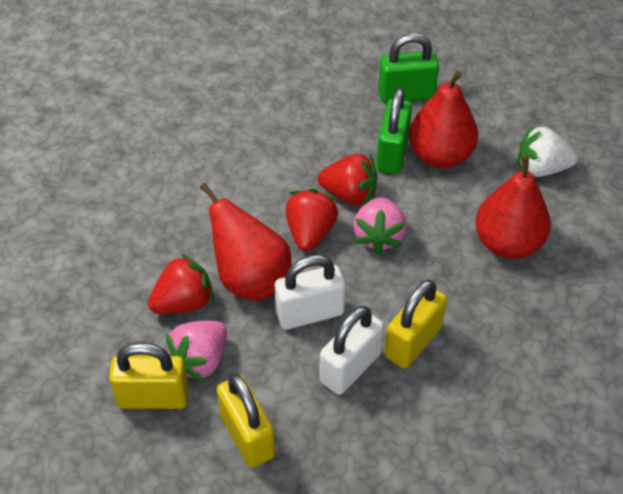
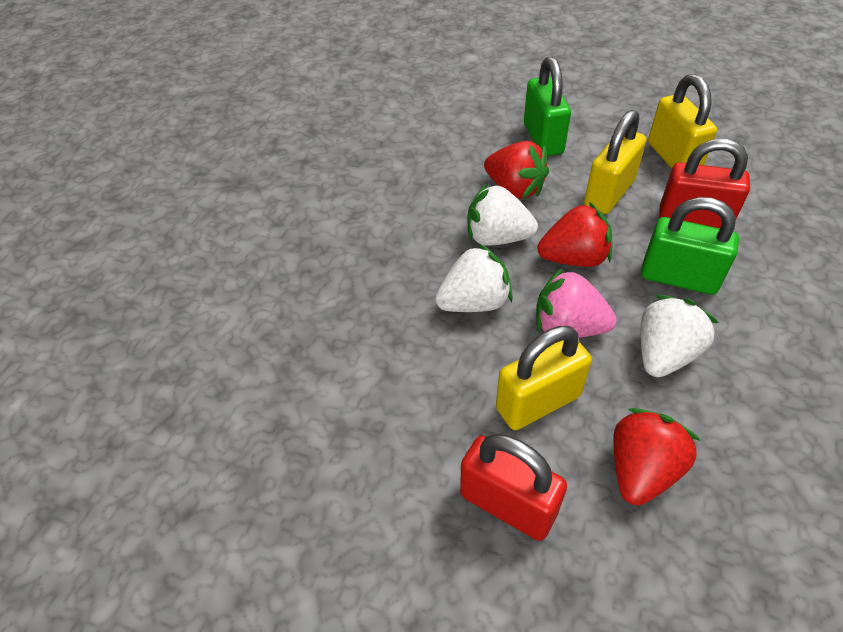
pink strawberry: 2 -> 1
red padlock: 0 -> 2
red pear: 3 -> 0
white padlock: 2 -> 0
white strawberry: 1 -> 3

